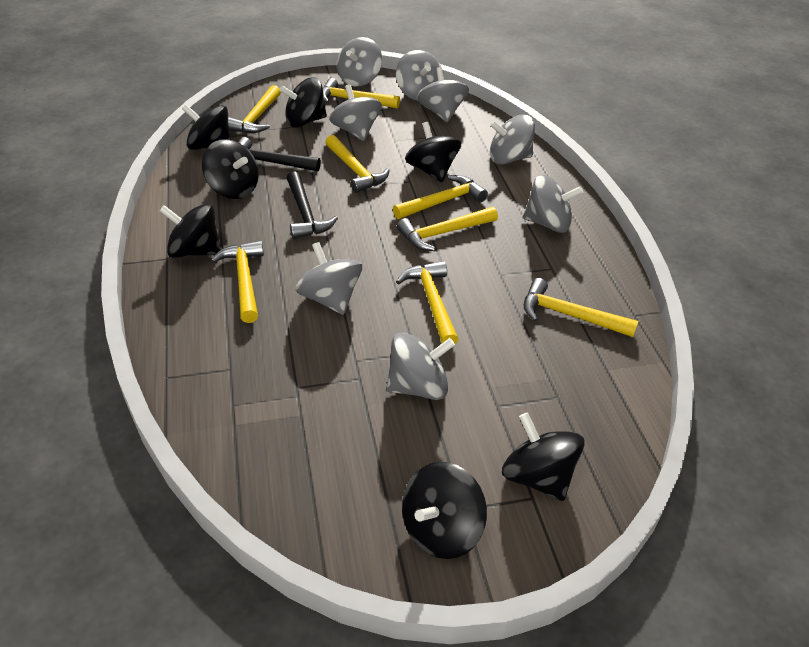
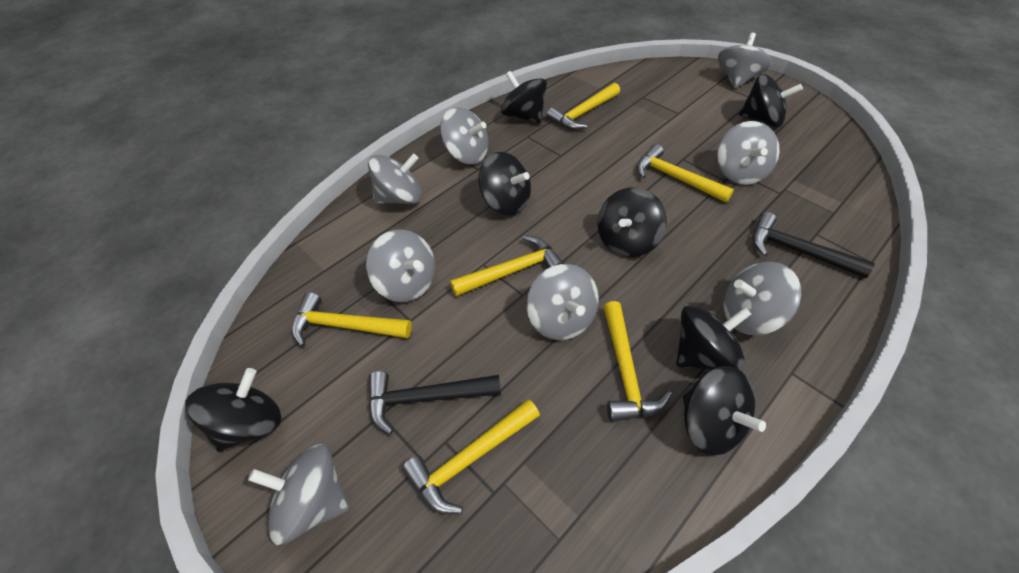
yellow hammer: 8 -> 6

